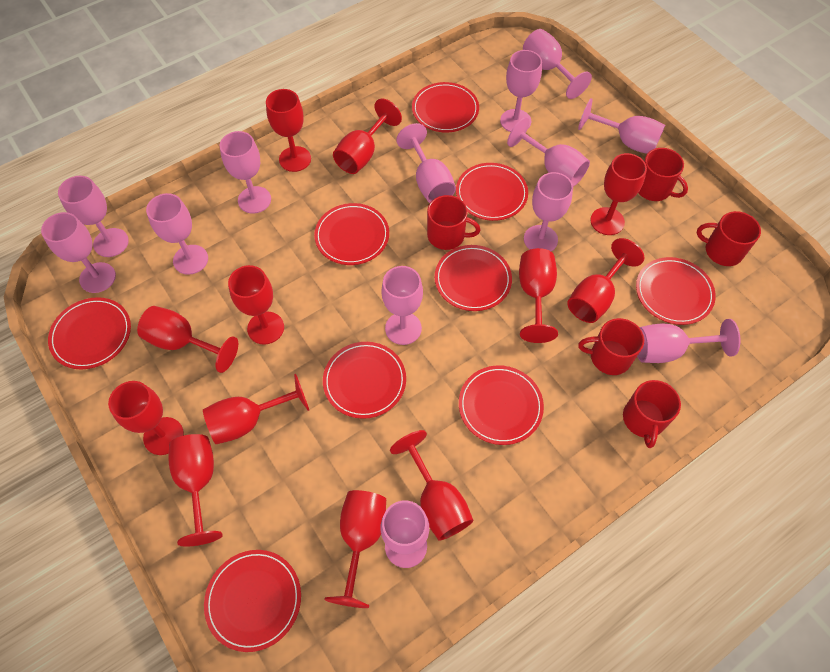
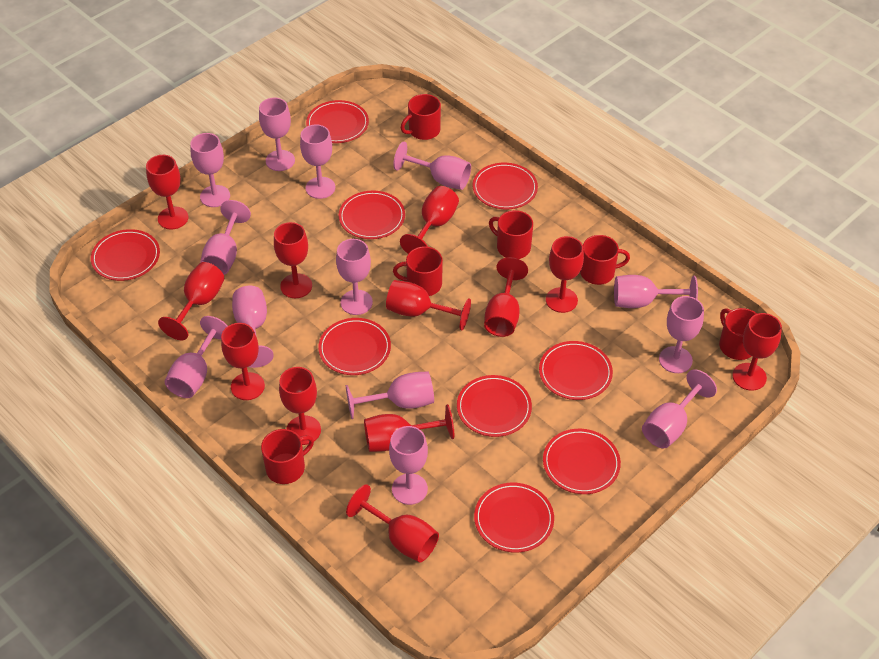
red mug: 5 -> 6

